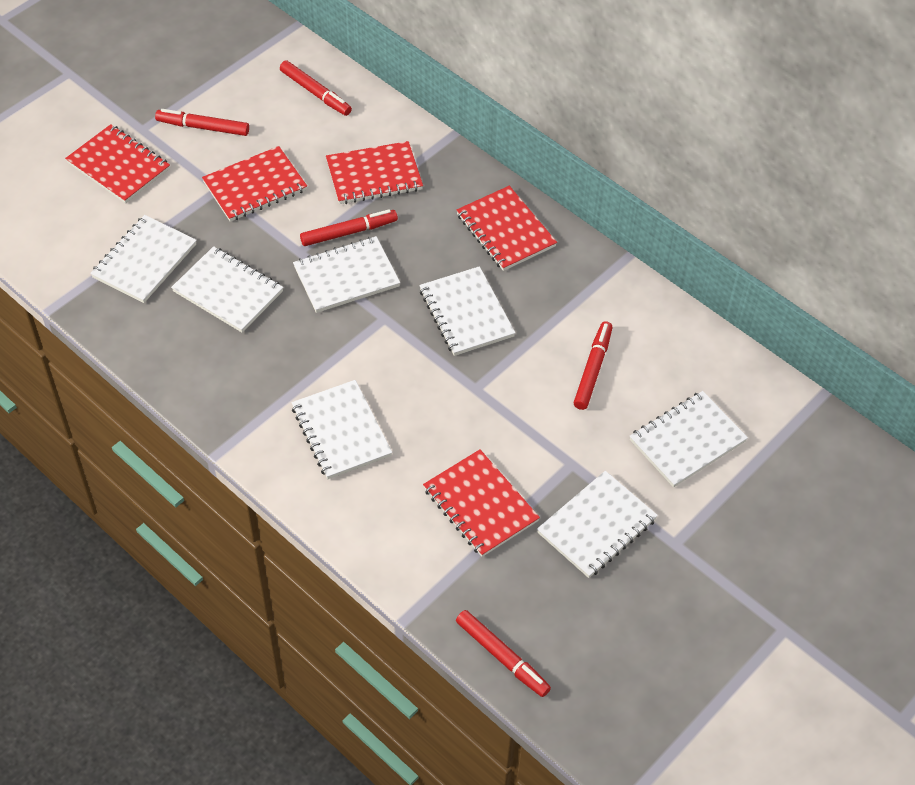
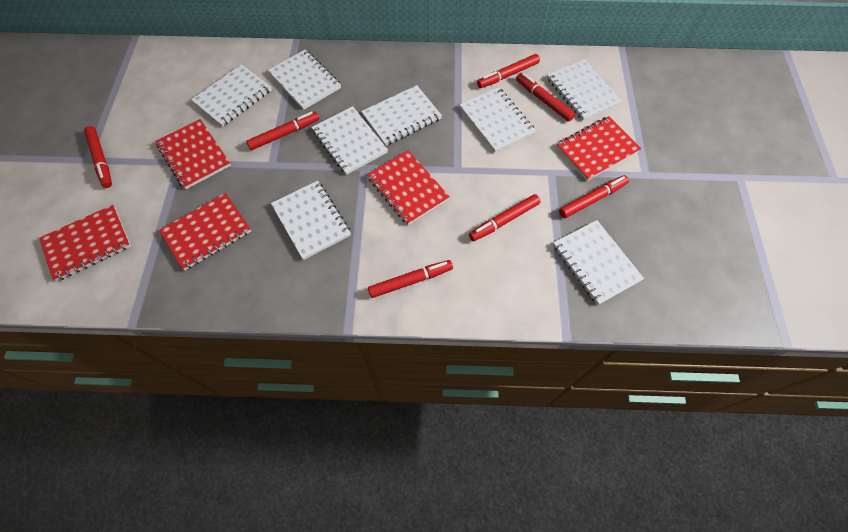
red marker: 5 -> 7
white notebook: 7 -> 8

